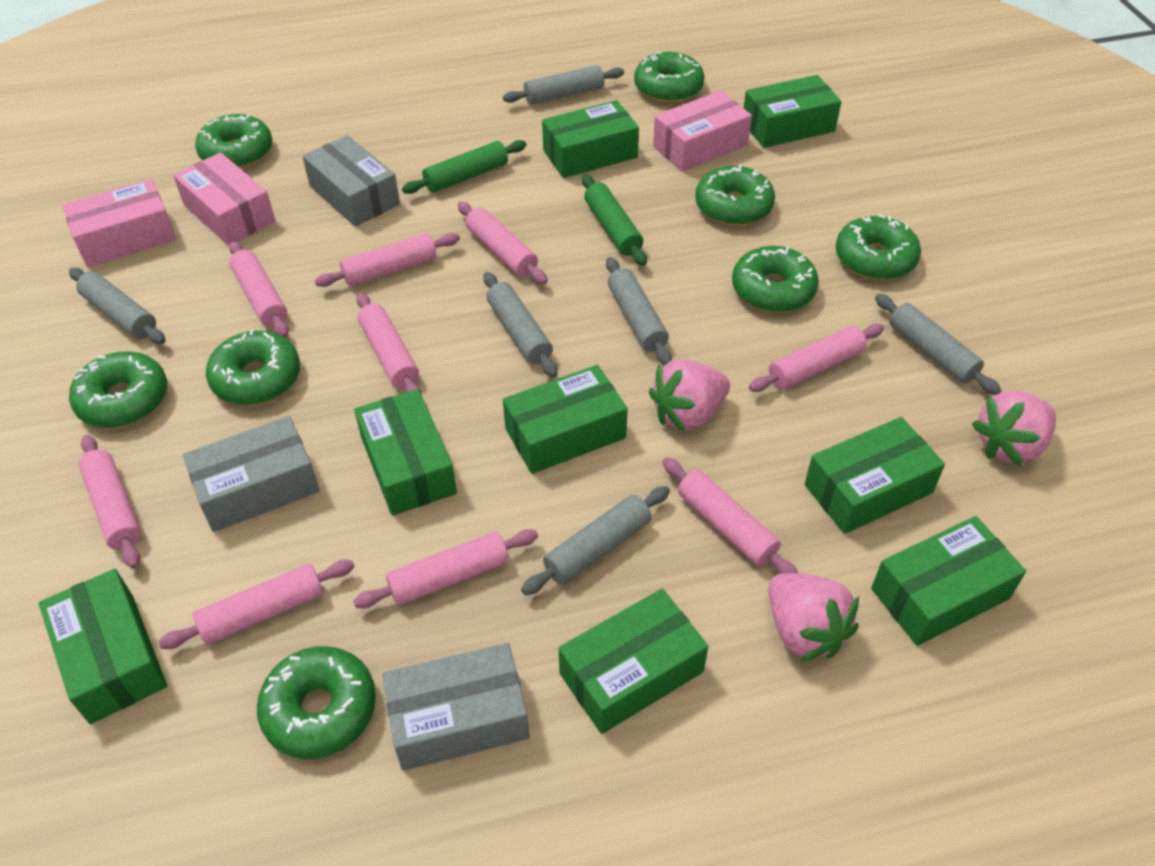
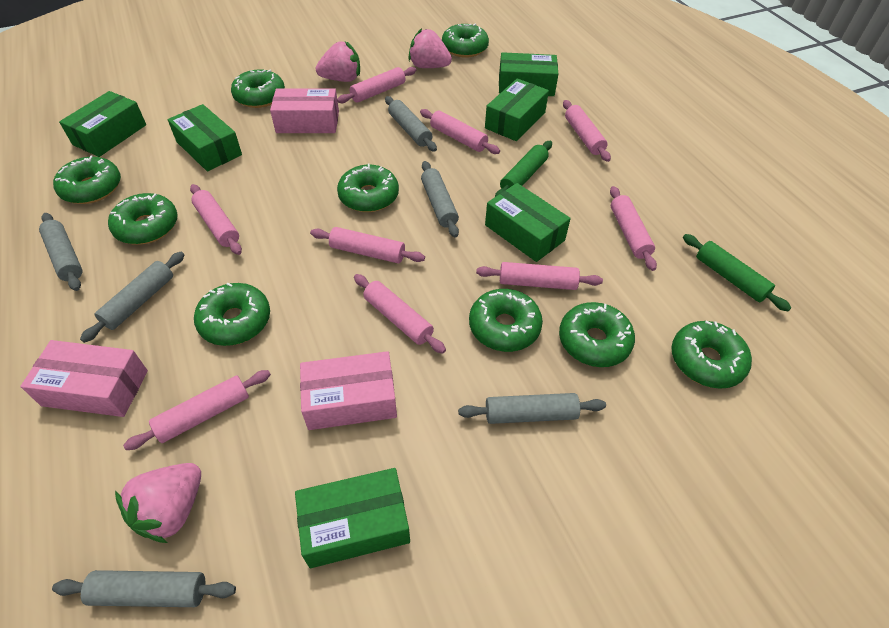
green box: 8 -> 6
green donut: 8 -> 9
grey box: 3 -> 0

